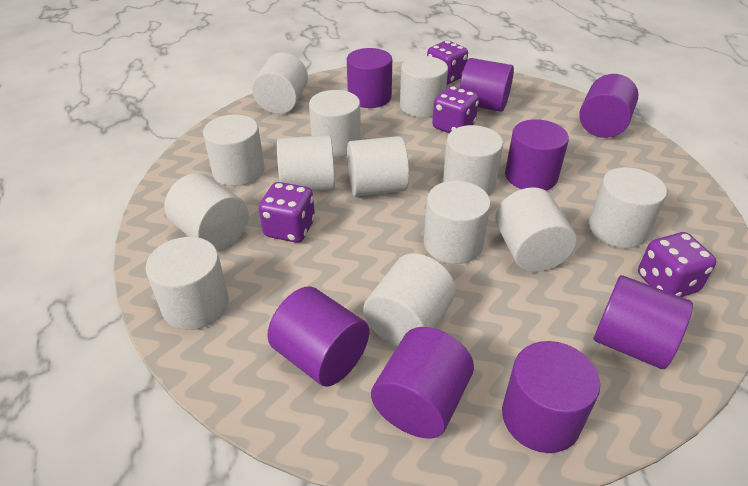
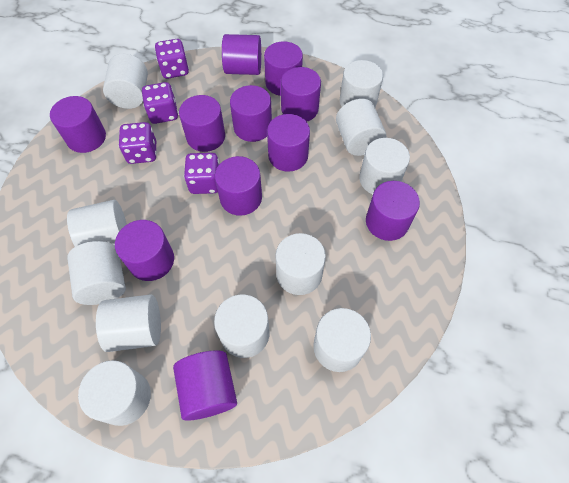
purple cylinder: 8 -> 11
white cylinder: 13 -> 11

